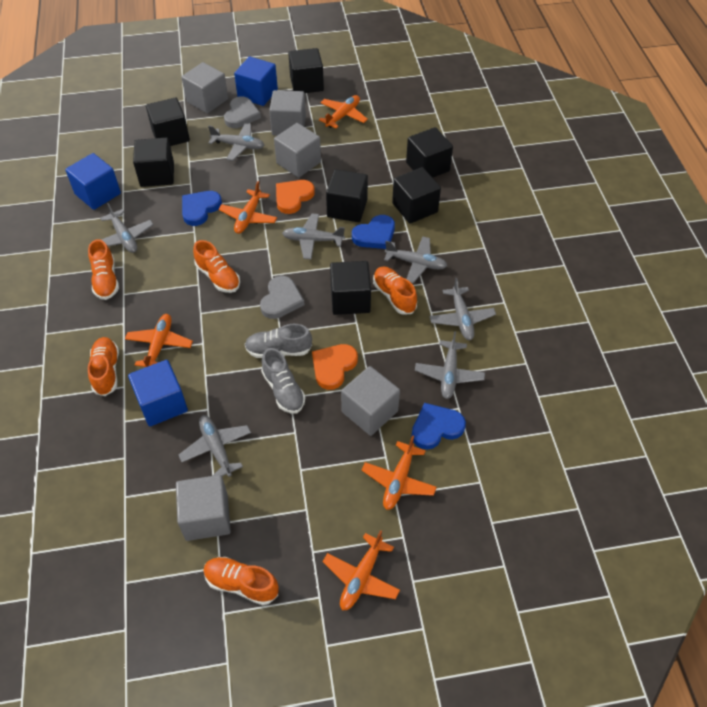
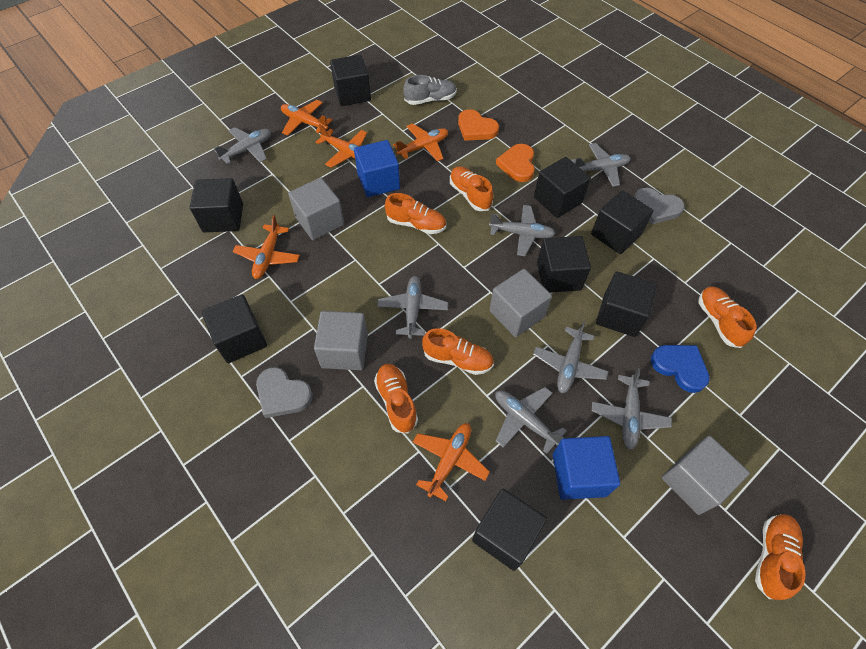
black cube: 7 -> 8
blue cube: 3 -> 2
blue heart: 3 -> 1
grey cube: 5 -> 4
grey shoe: 2 -> 1
orange shoe: 5 -> 6

